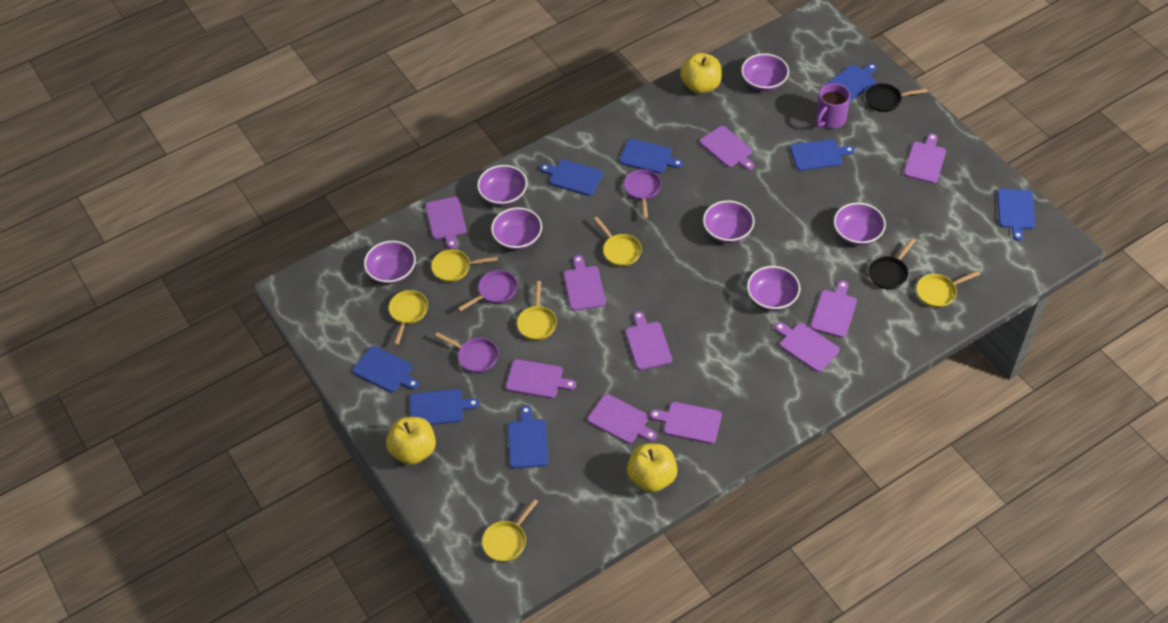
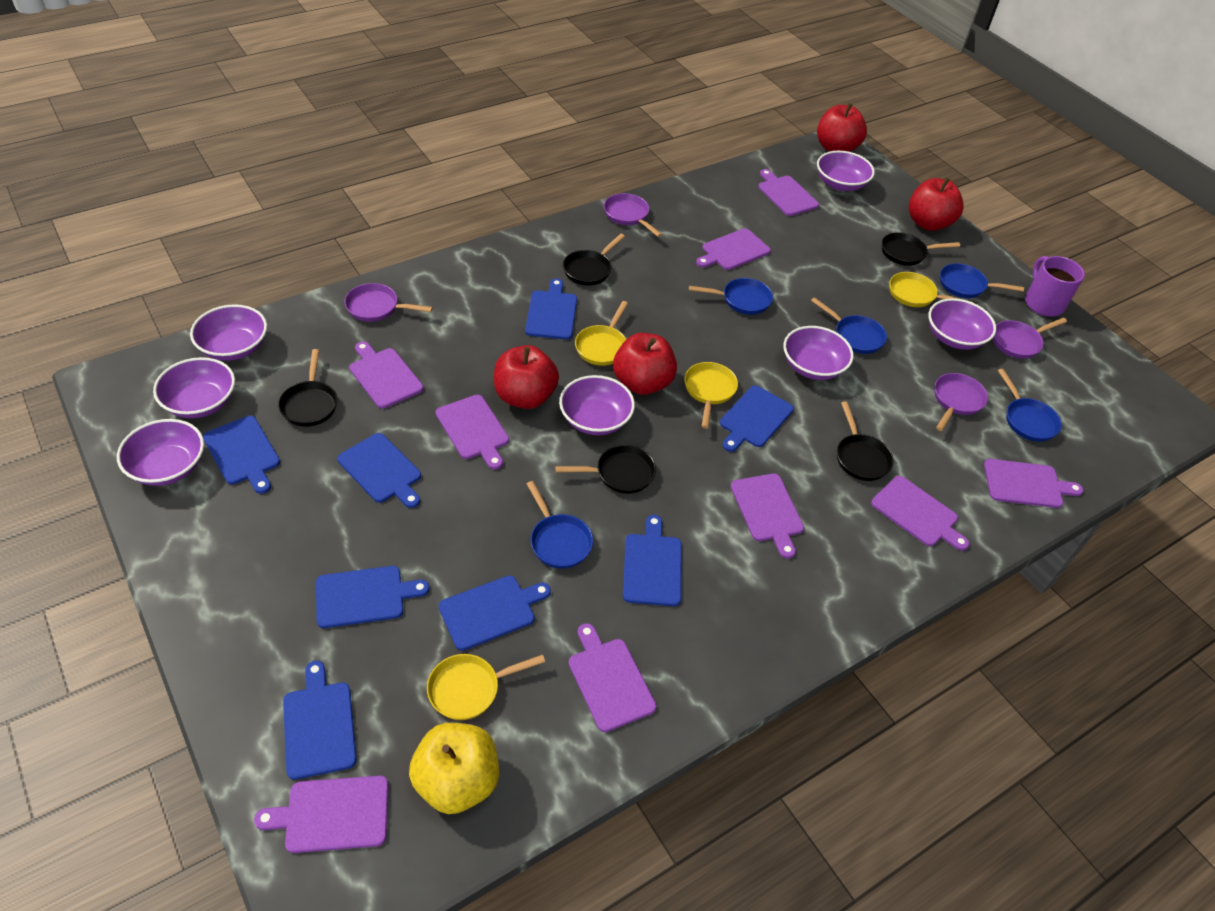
black pan: 2 -> 5
blue pan: 0 -> 5
purple cutting board: 10 -> 9
purple pan: 3 -> 4
red apple: 0 -> 4
yellow apple: 3 -> 1
yellow pan: 6 -> 4

